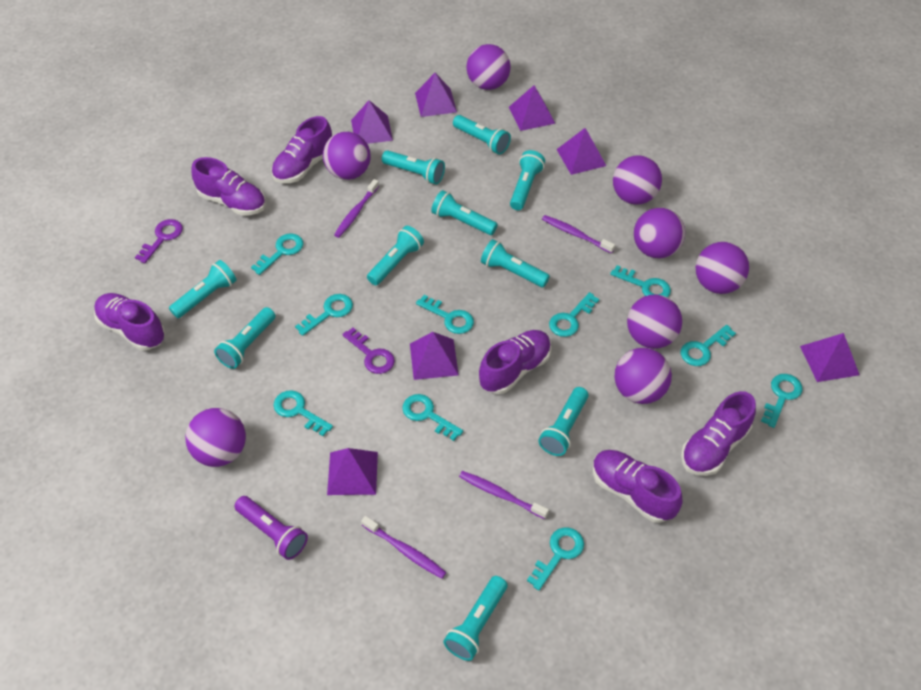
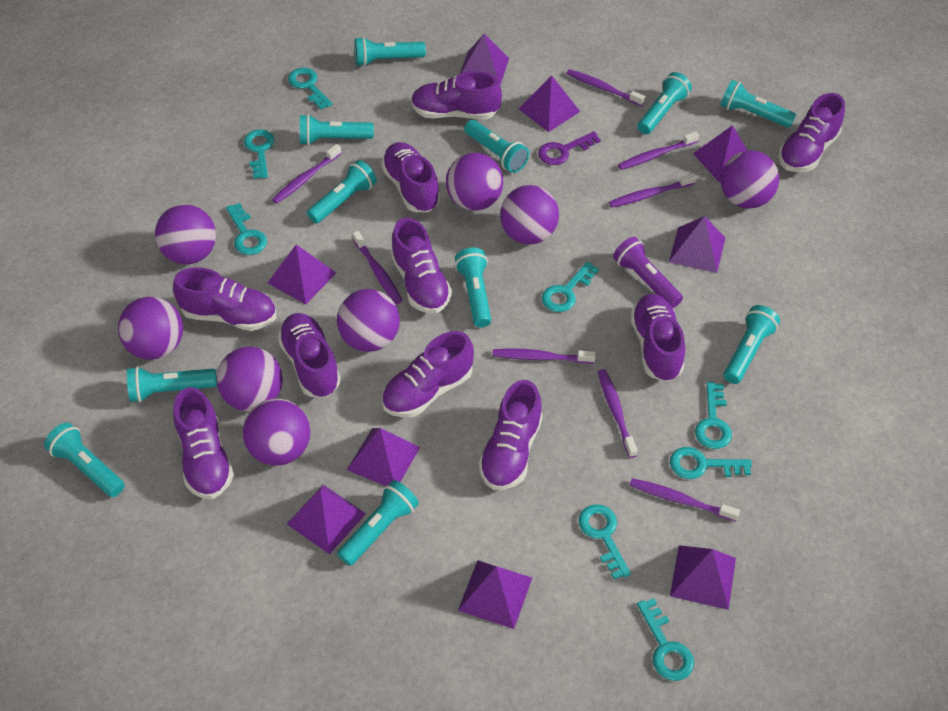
purple key: 2 -> 1
purple pyramid: 7 -> 9
purple shoe: 6 -> 10
purple toothbrush: 4 -> 8
turquoise flashlight: 10 -> 11
turquoise key: 10 -> 8

